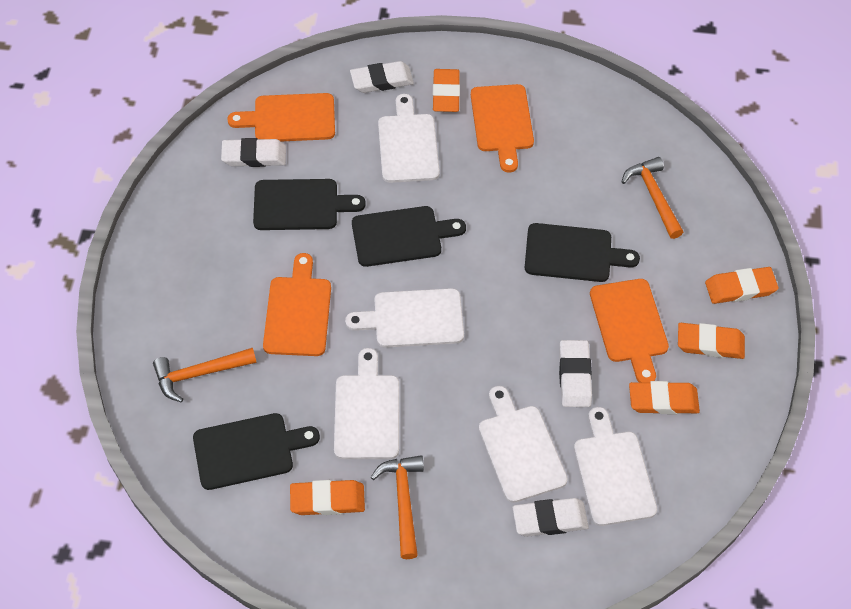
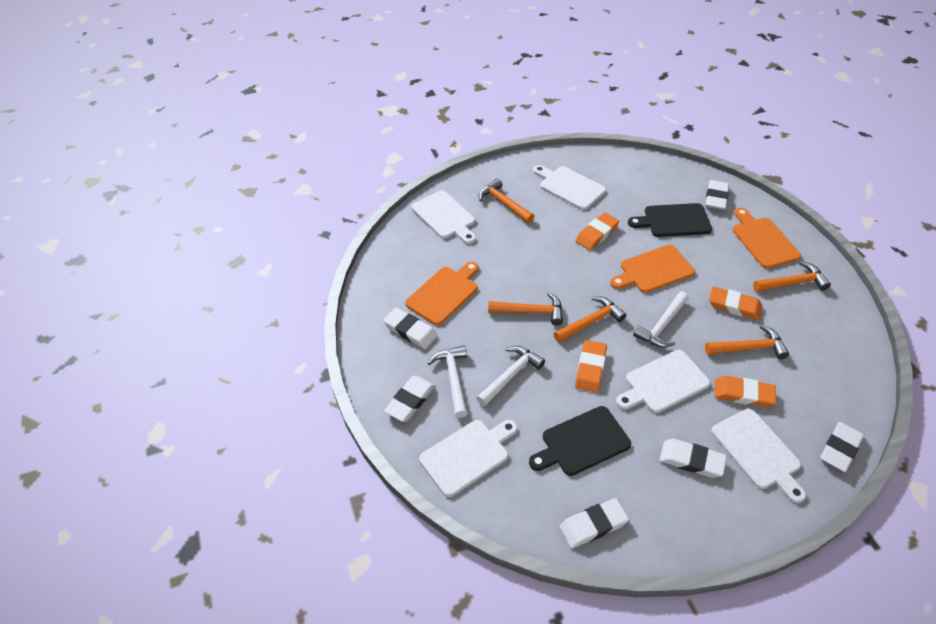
black cutting board: 4 -> 2
orange cutting board: 4 -> 3
orange eraser: 5 -> 4
orange hammer: 3 -> 5
white eraser: 4 -> 6
white hammer: 0 -> 3

